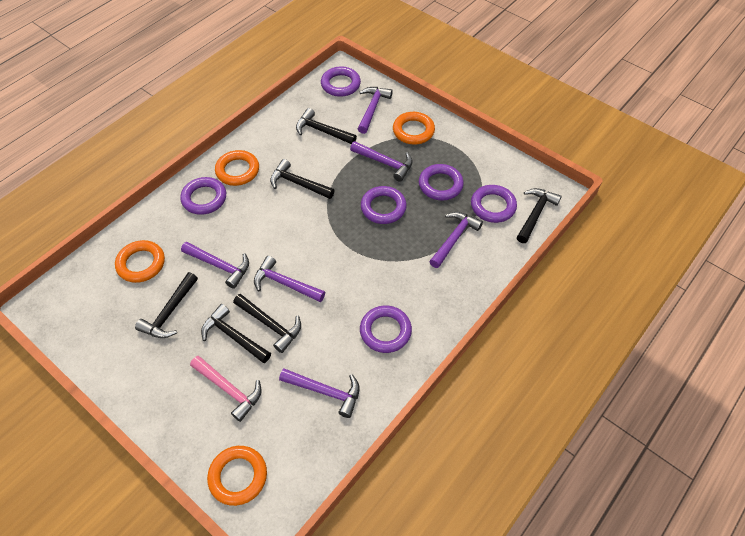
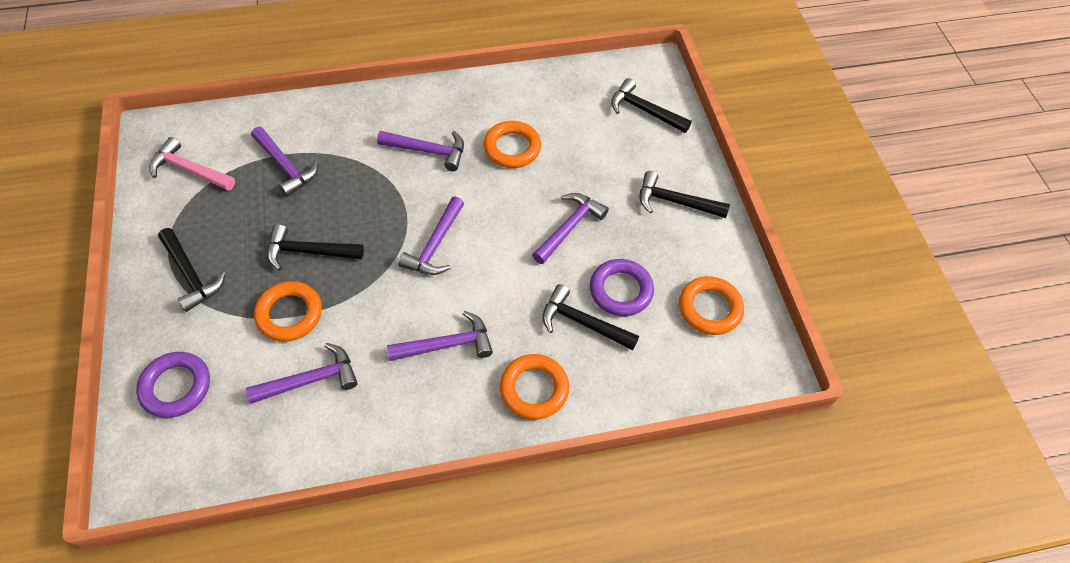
black hammer: 6 -> 5
purple ring: 6 -> 2

